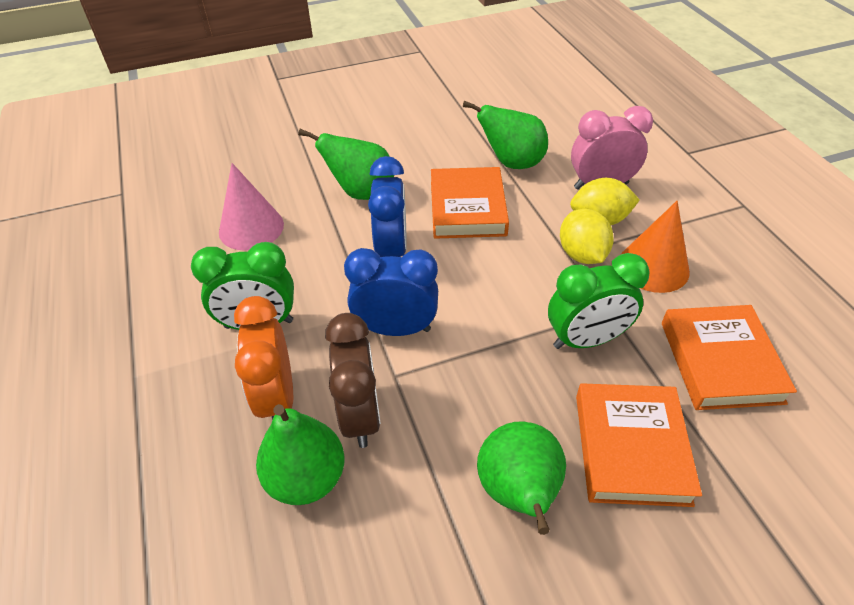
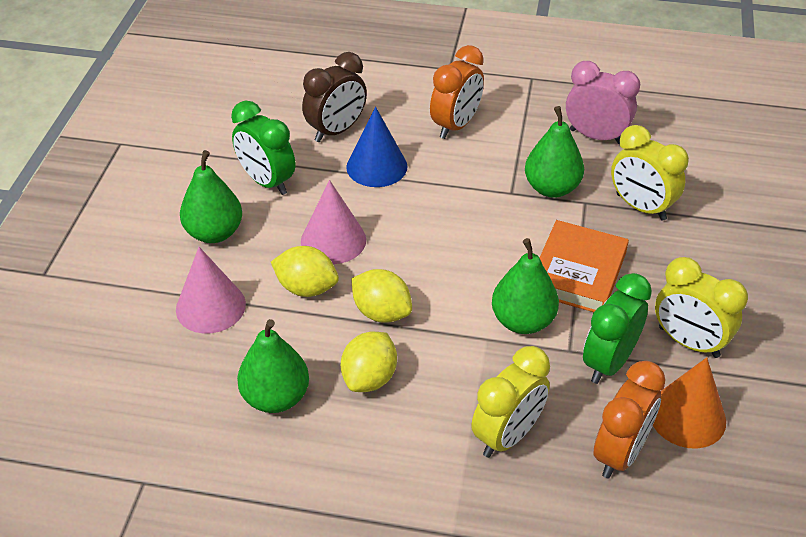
blue clock: 2 -> 0
blue cone: 0 -> 1
orange book: 3 -> 1
orange clock: 1 -> 2
pink cone: 1 -> 2
yellow clock: 0 -> 3
yellow lemon: 2 -> 3

